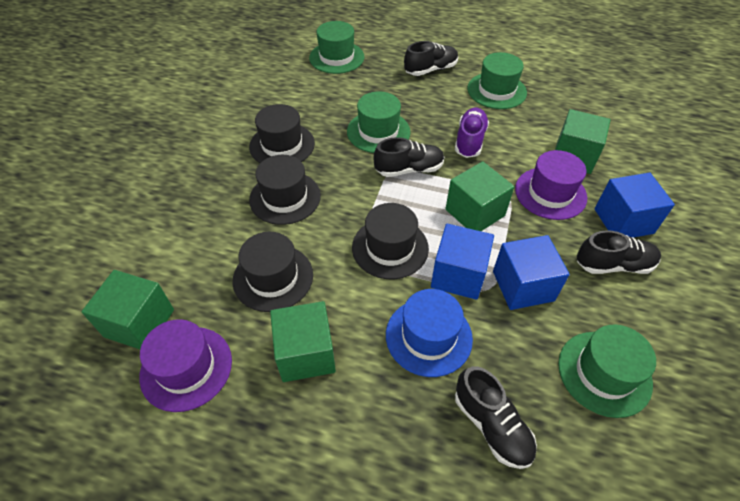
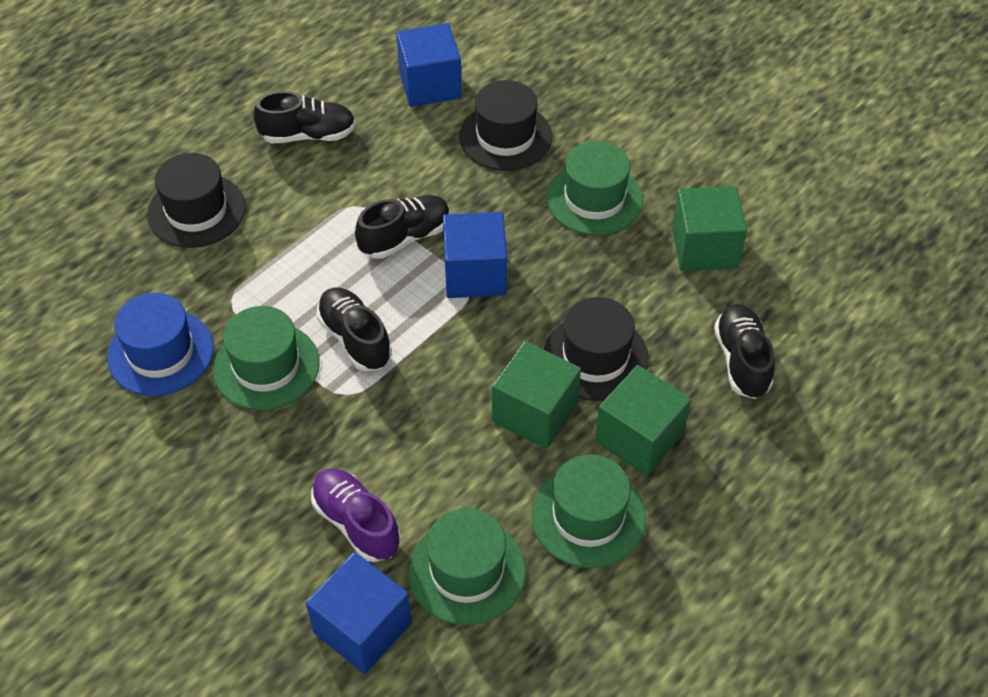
black hat: 4 -> 3
green cube: 4 -> 3
purple hat: 2 -> 0

